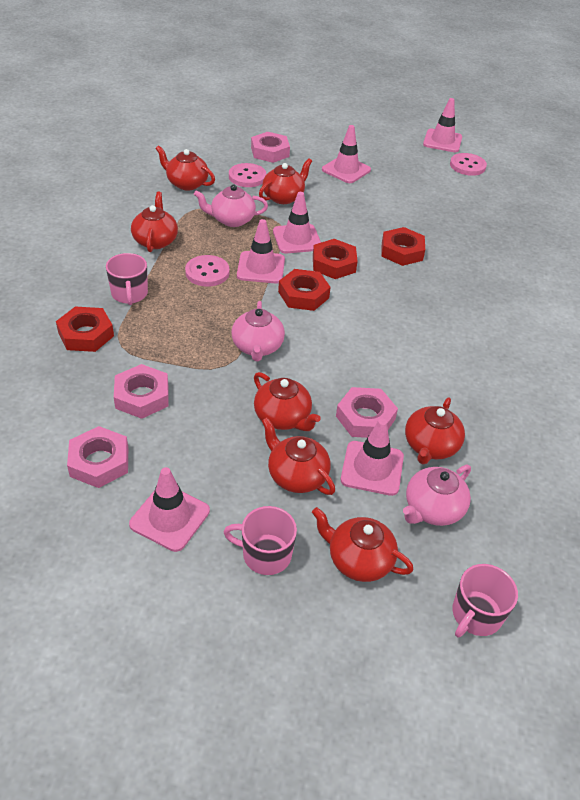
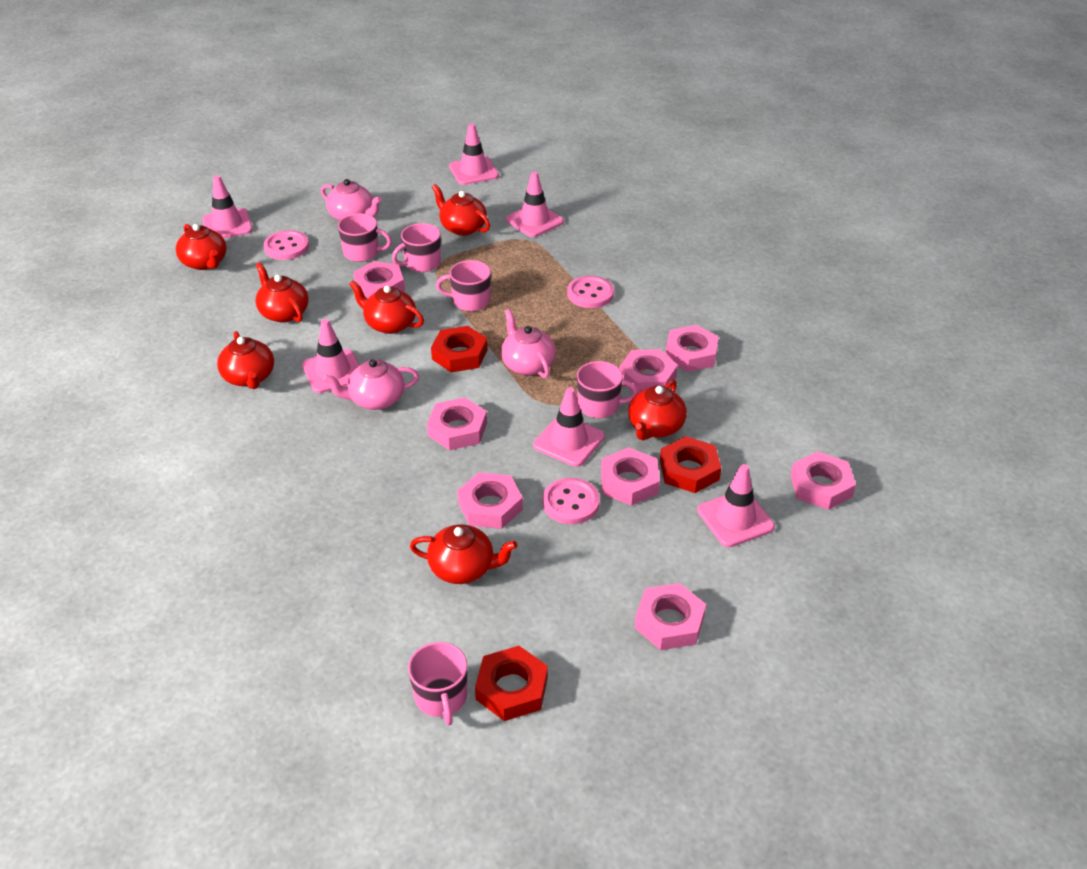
pink mug: 3 -> 5
pink nut: 4 -> 8
red nut: 4 -> 3

